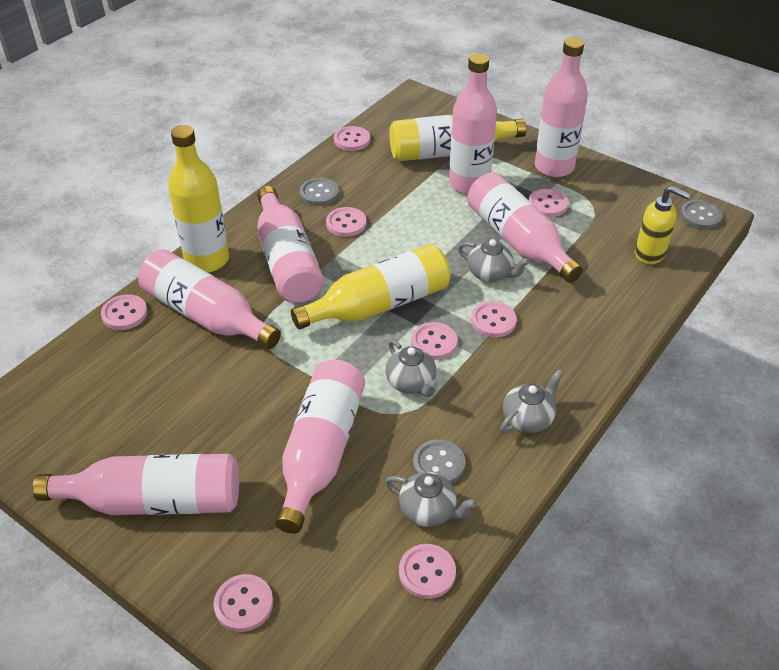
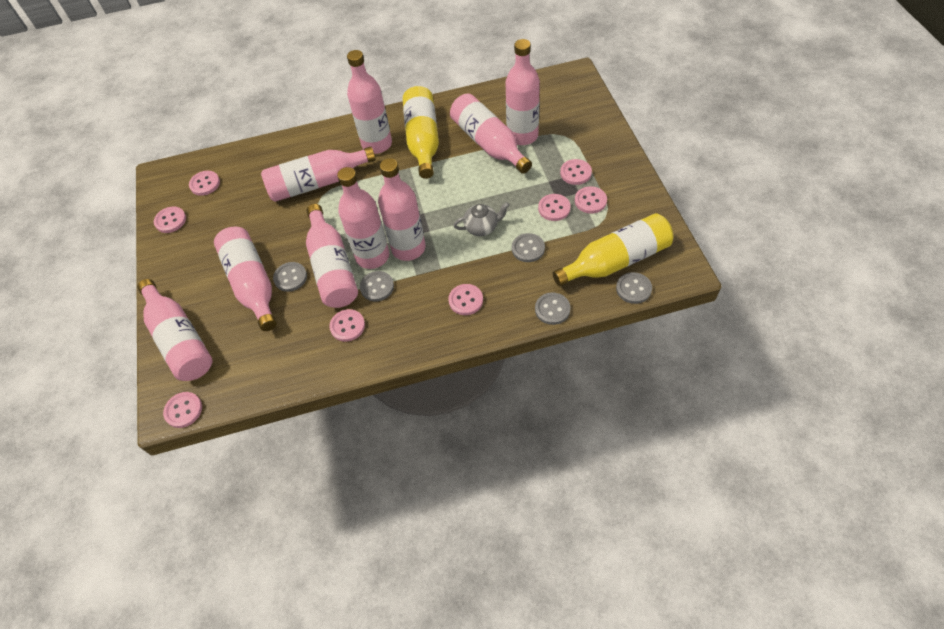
grey button: 3 -> 5
grey teapot: 4 -> 1
pink bottle: 7 -> 9
yellow bottle: 3 -> 2
yellow soap dispenser: 1 -> 0

